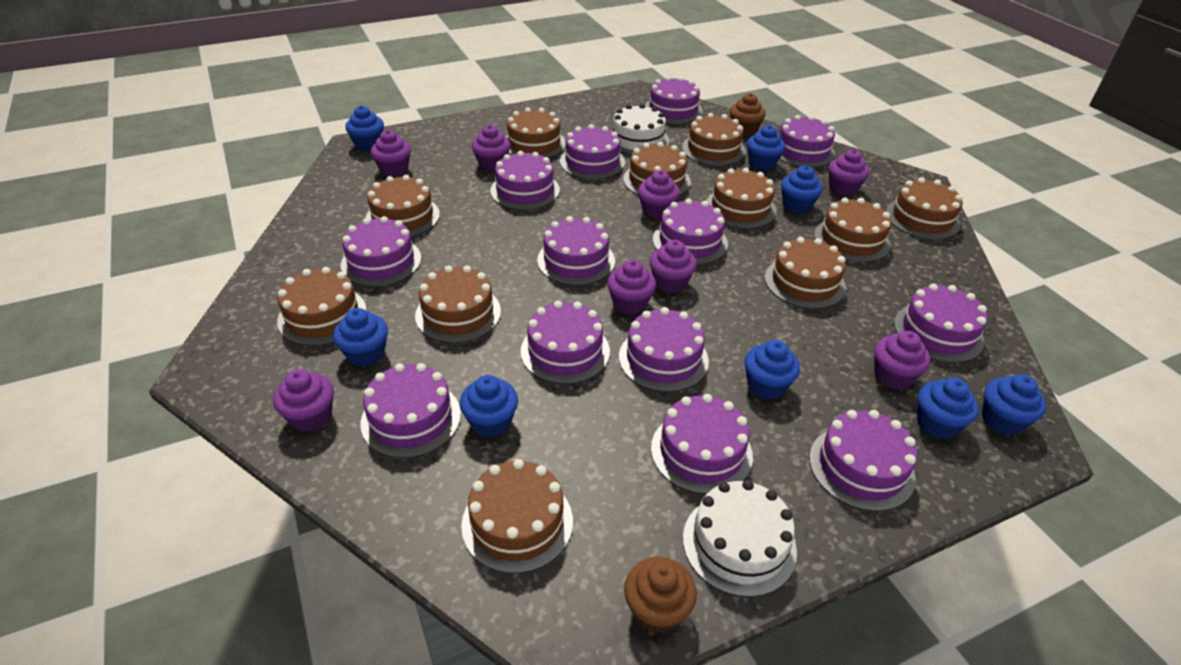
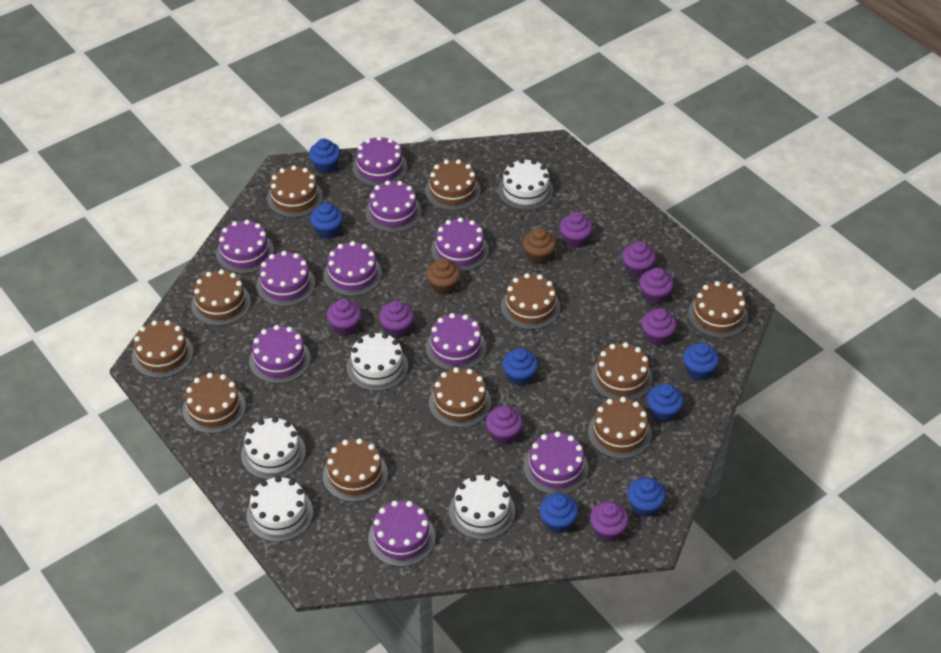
blue cupcake: 8 -> 7
purple cake: 13 -> 10
white cake: 2 -> 5

